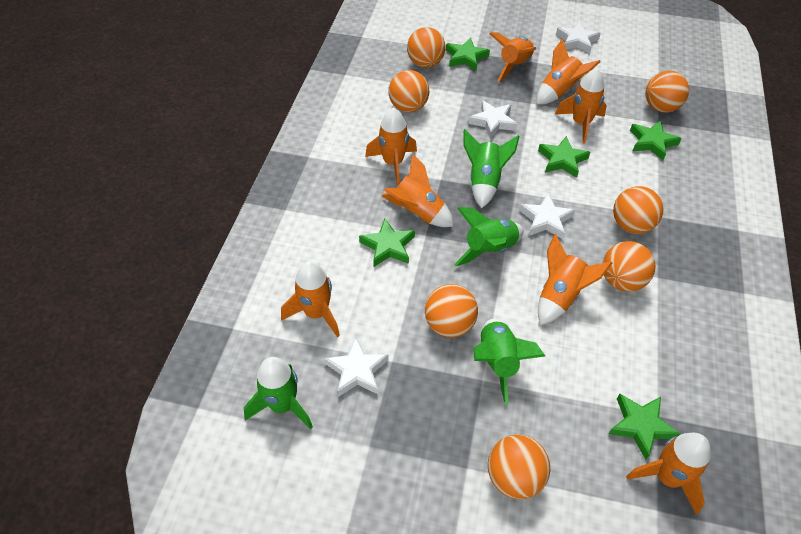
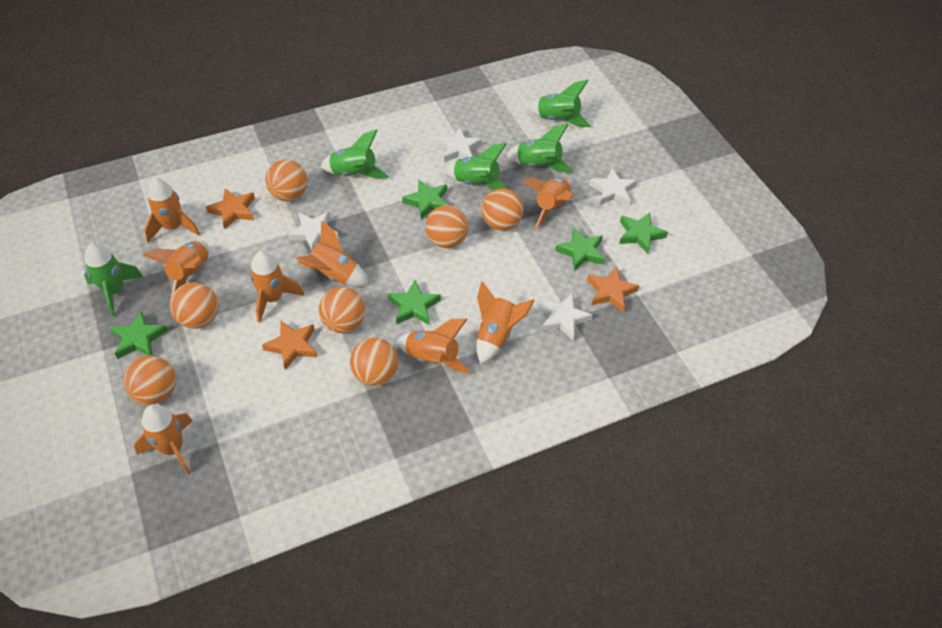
green rocket: 4 -> 5
orange star: 0 -> 3

